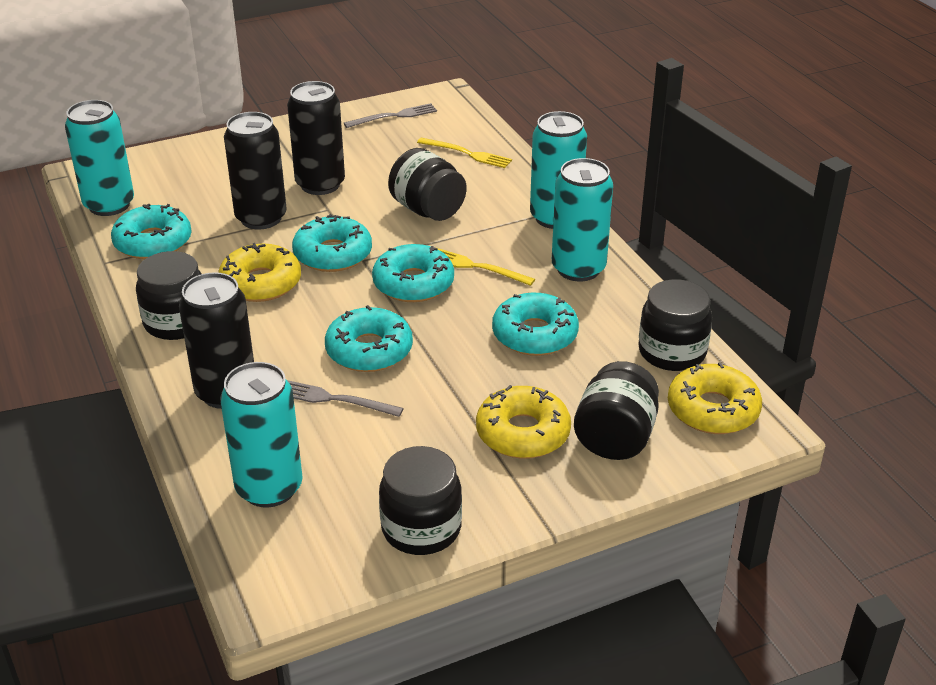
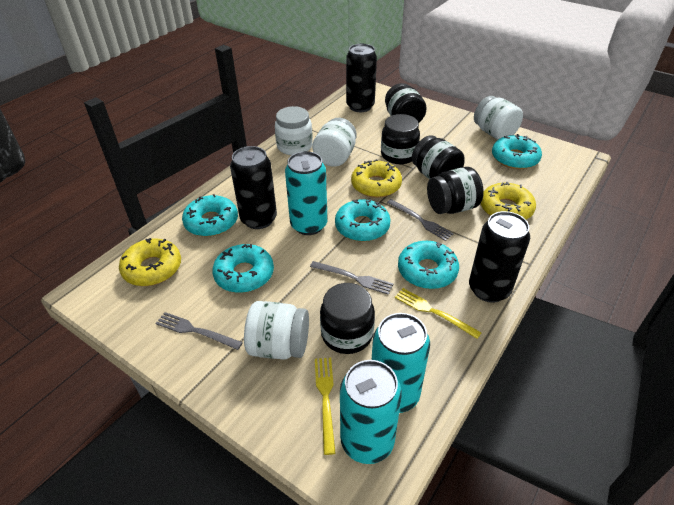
grey fork: 2 -> 3
turquoise can: 4 -> 3
white jar: 0 -> 4

